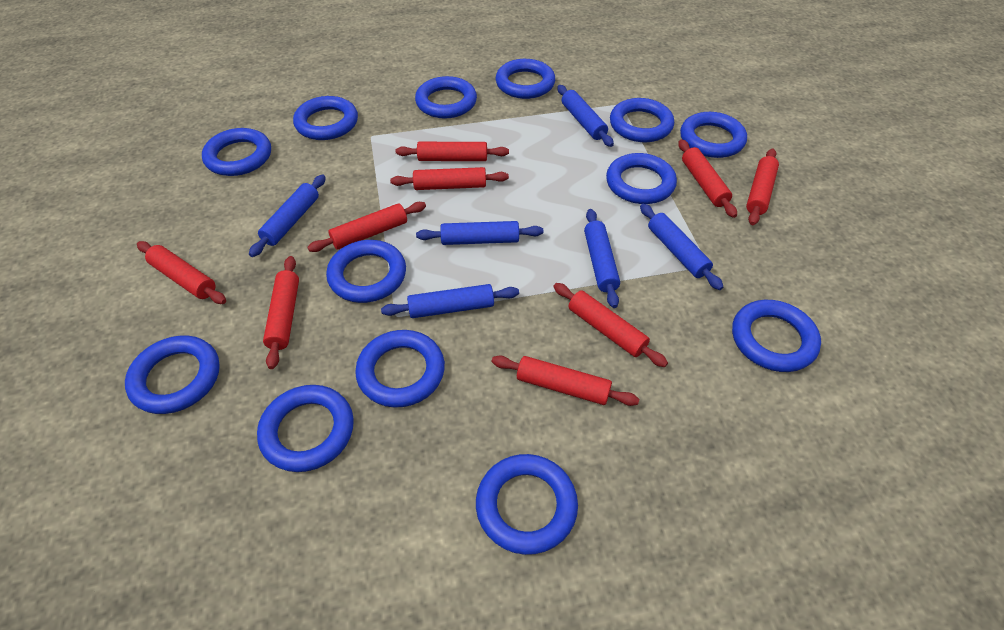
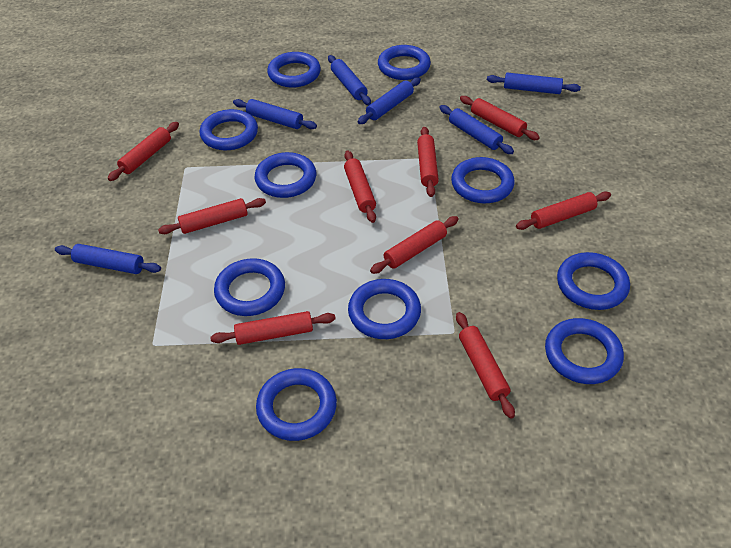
blue ring: 13 -> 10

